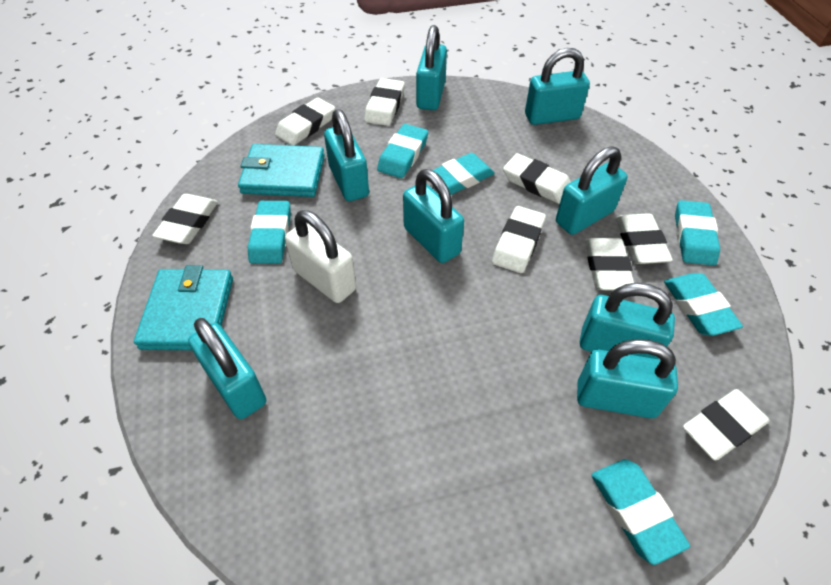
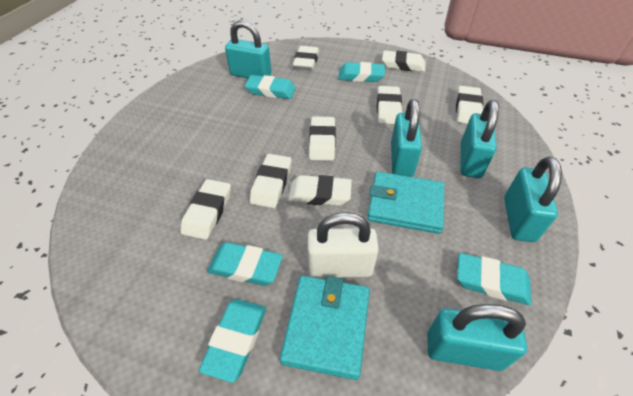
turquoise eraser: 6 -> 5
turquoise padlock: 8 -> 5

